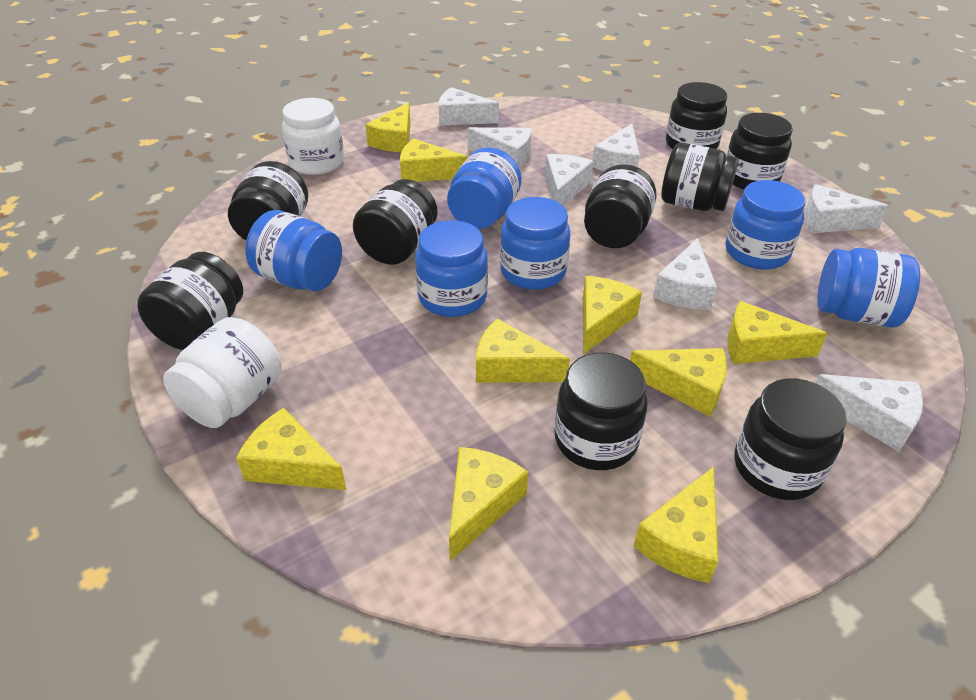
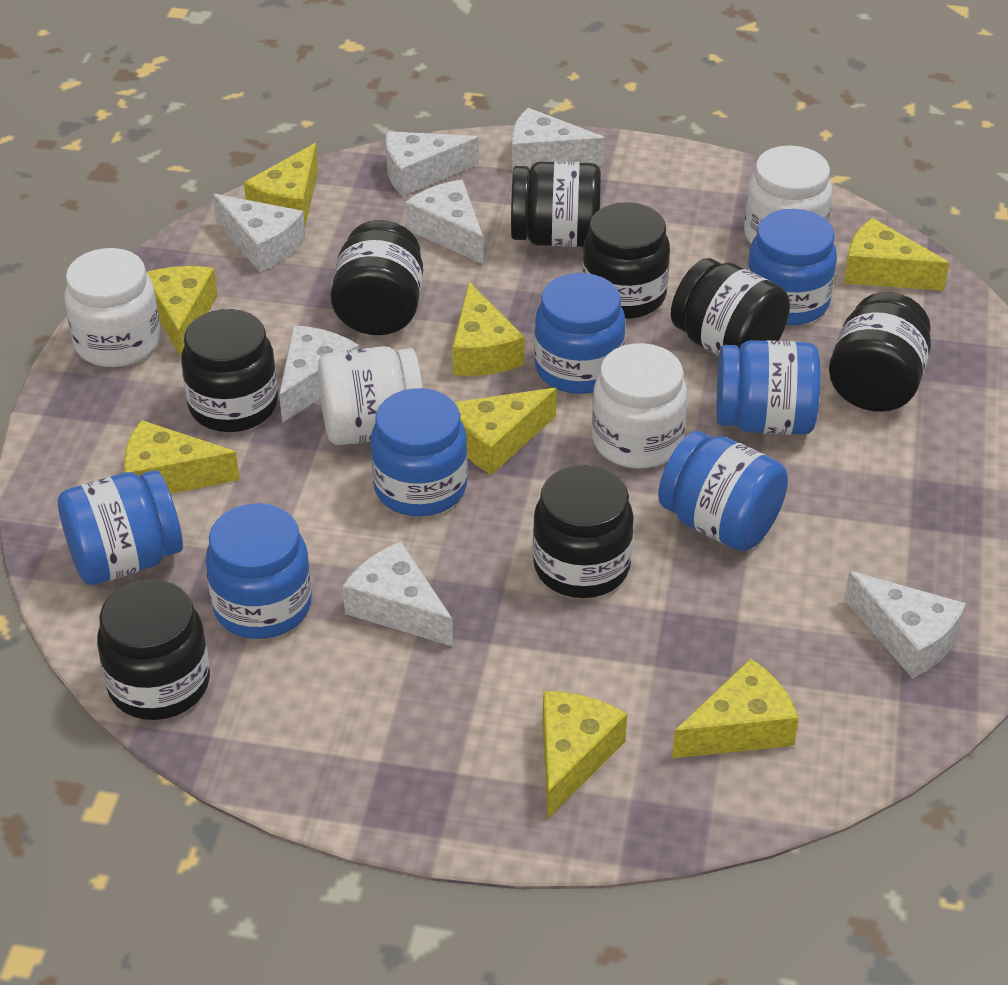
black jar: 9 -> 8
blue jar: 6 -> 7
white jar: 2 -> 4
yellow cheese: 9 -> 8

